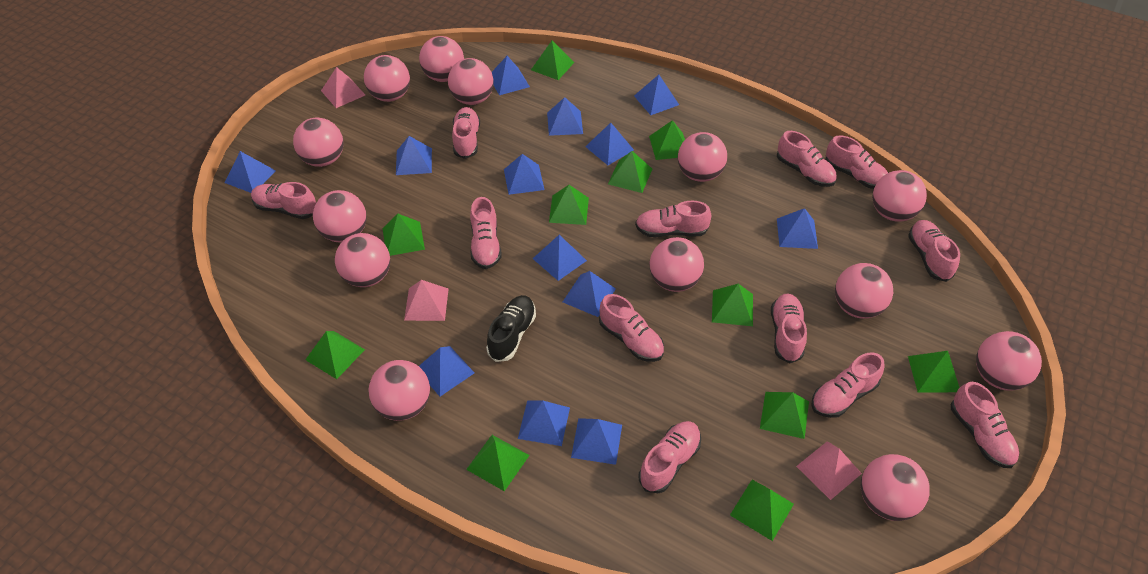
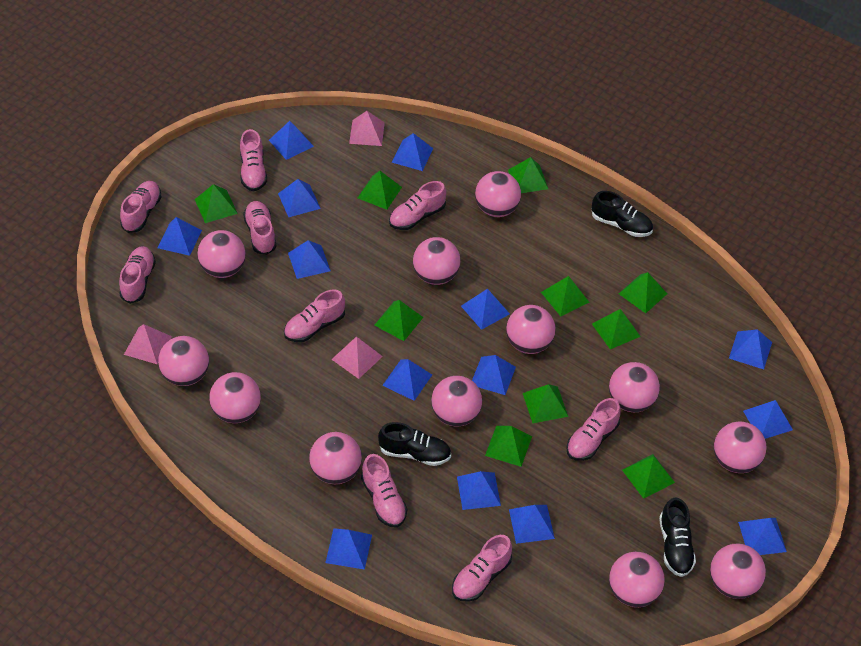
black shoe: 1 -> 3
blue pyramid: 13 -> 14
green pyramid: 11 -> 10
pink ball: 13 -> 12
pink shoe: 12 -> 9

